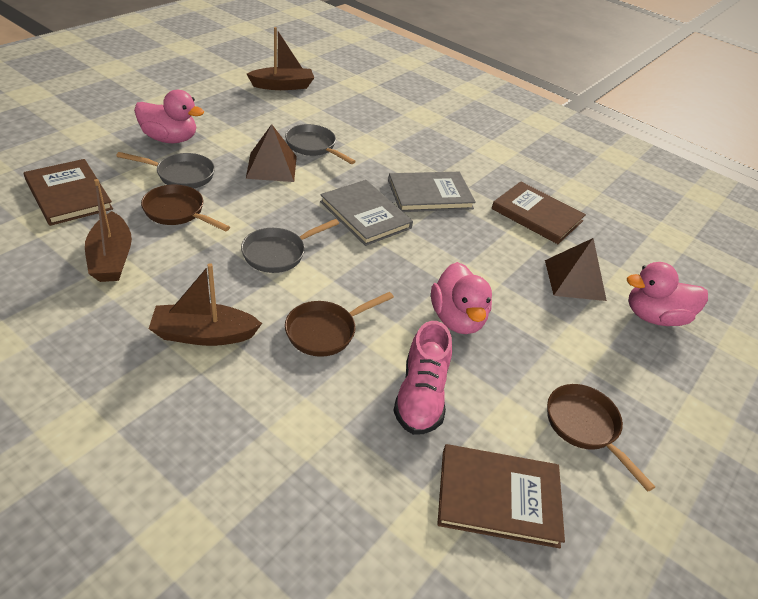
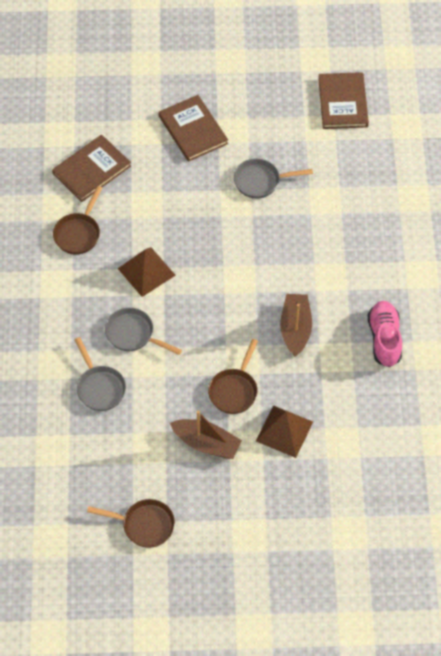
brown boat: 3 -> 2
grey book: 2 -> 0
pink duck: 3 -> 0

